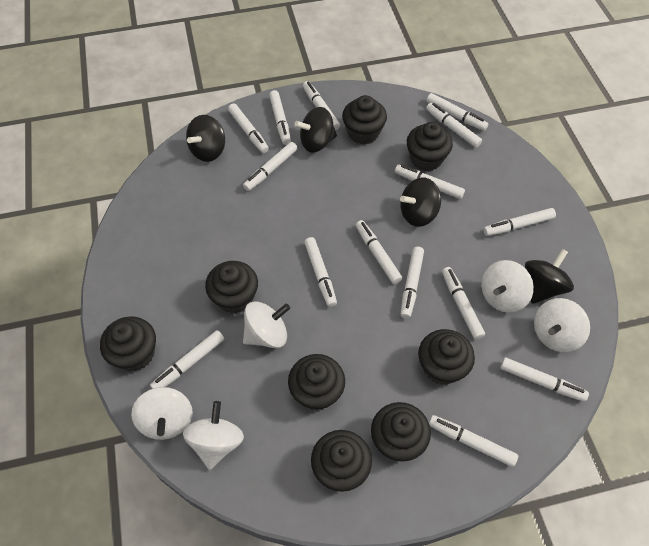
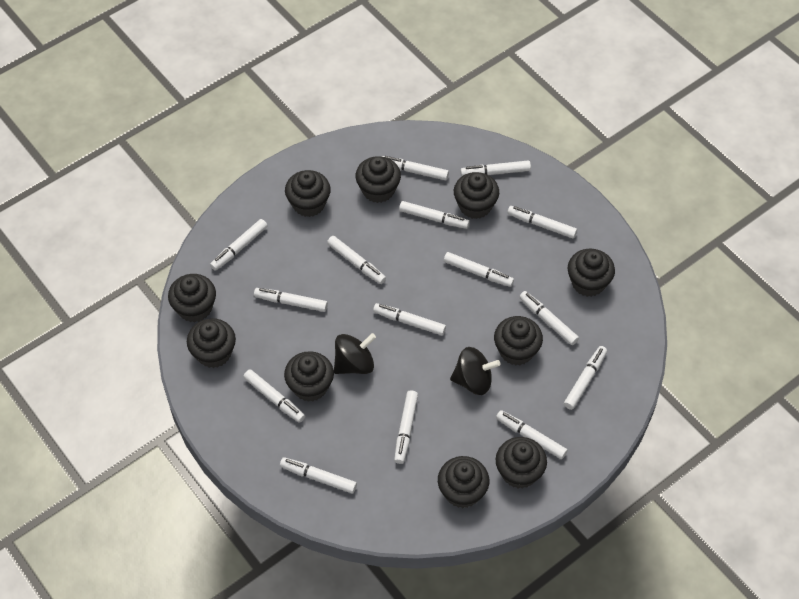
black cupcake: 8 -> 10
black spinning top: 4 -> 2
white spinning top: 5 -> 0

